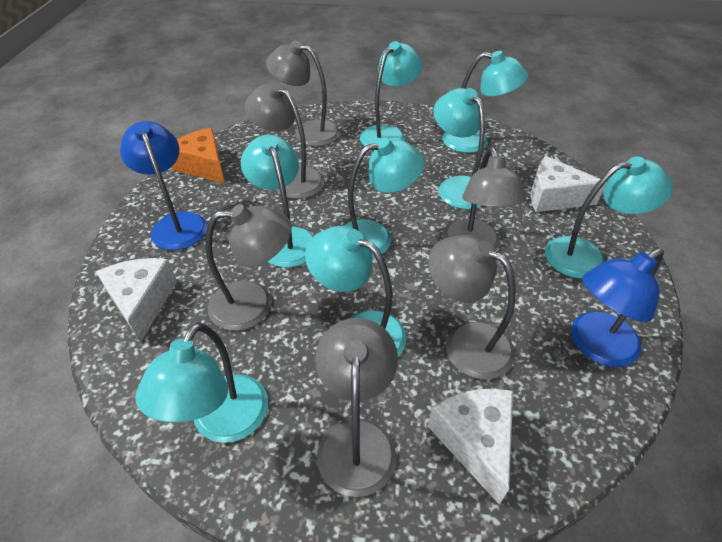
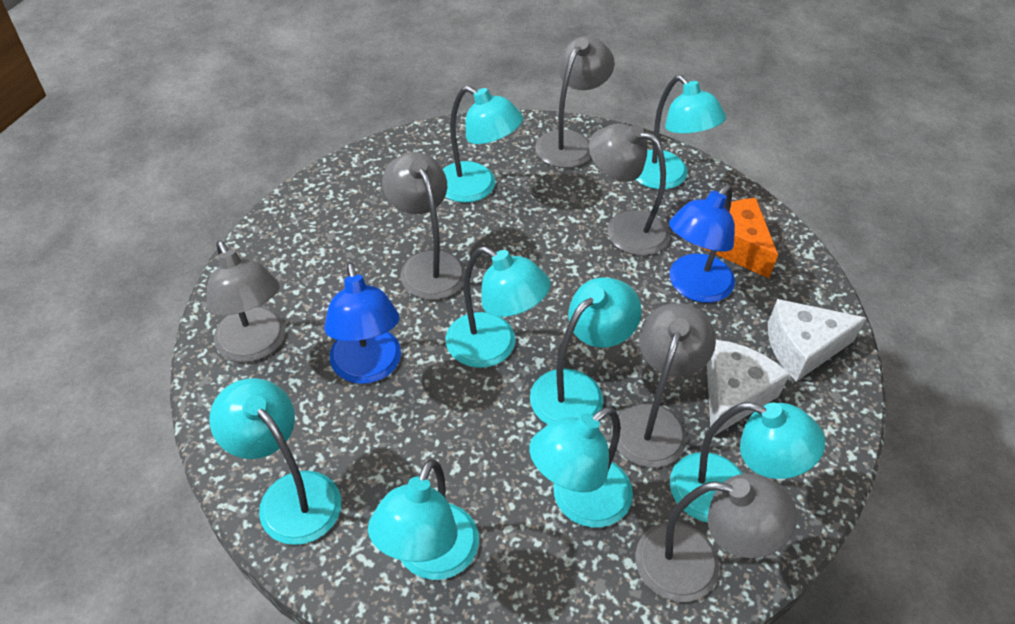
white cheese: 3 -> 2

